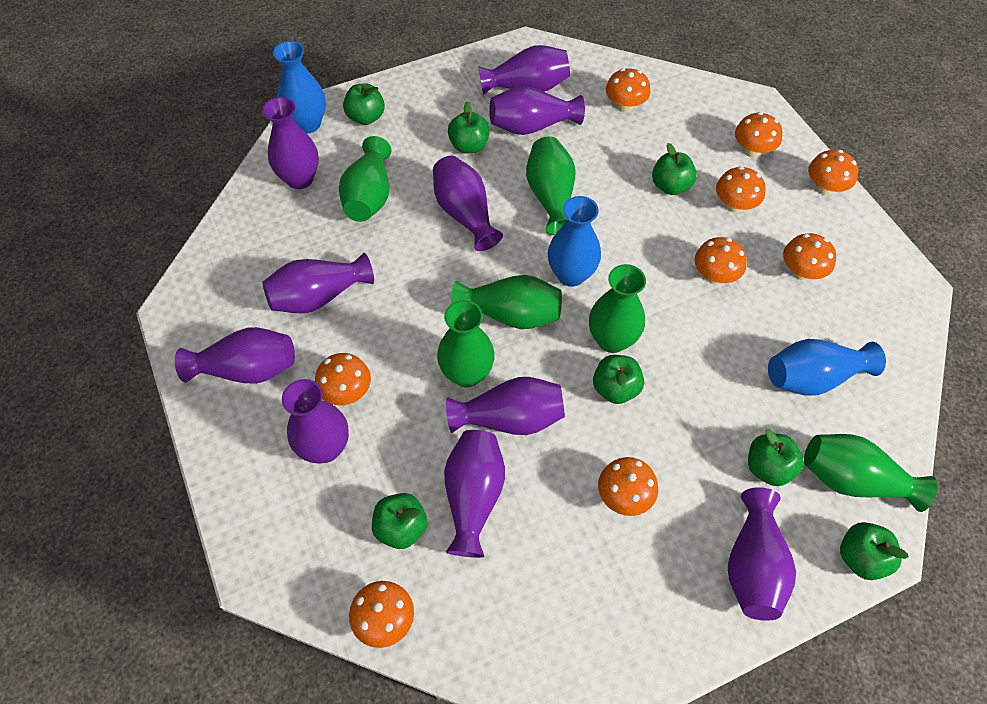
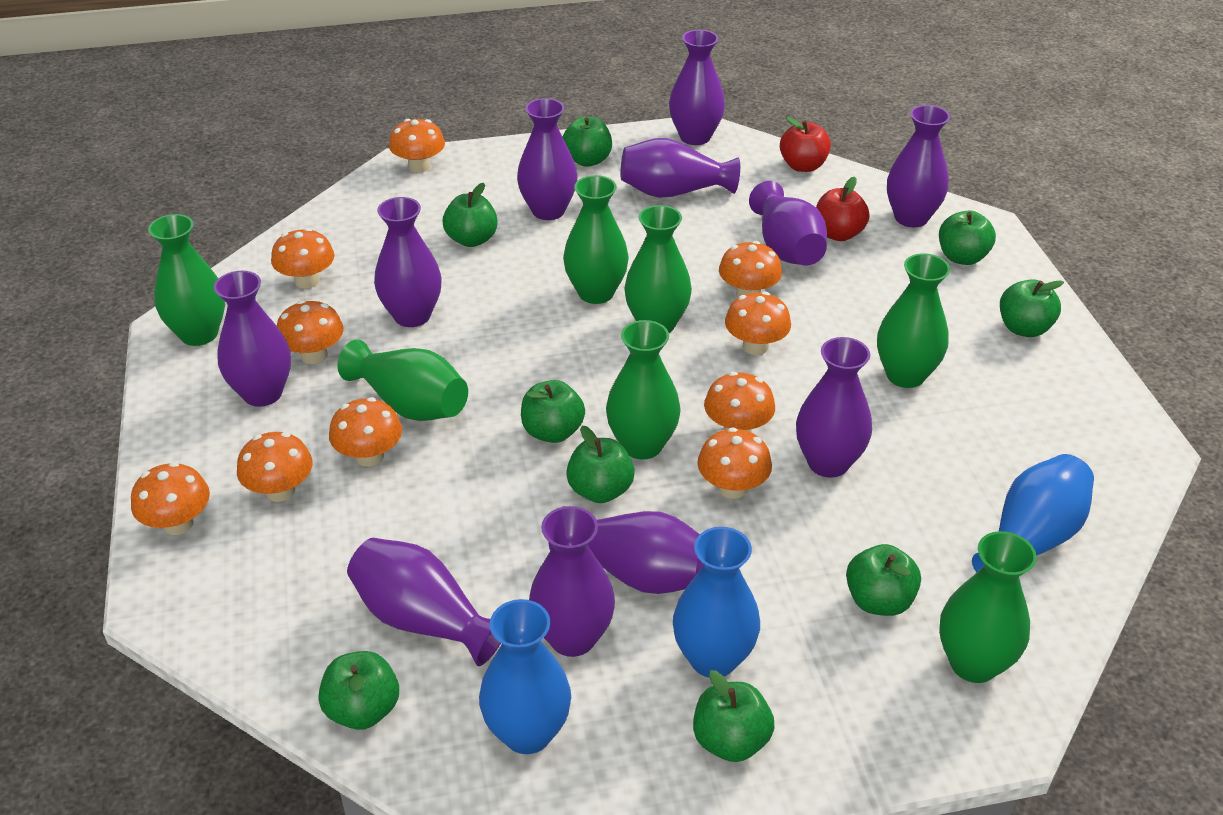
green apple: 7 -> 9
green vase: 6 -> 7
orange mushroom: 9 -> 10
purple vase: 10 -> 11
red apple: 0 -> 2

